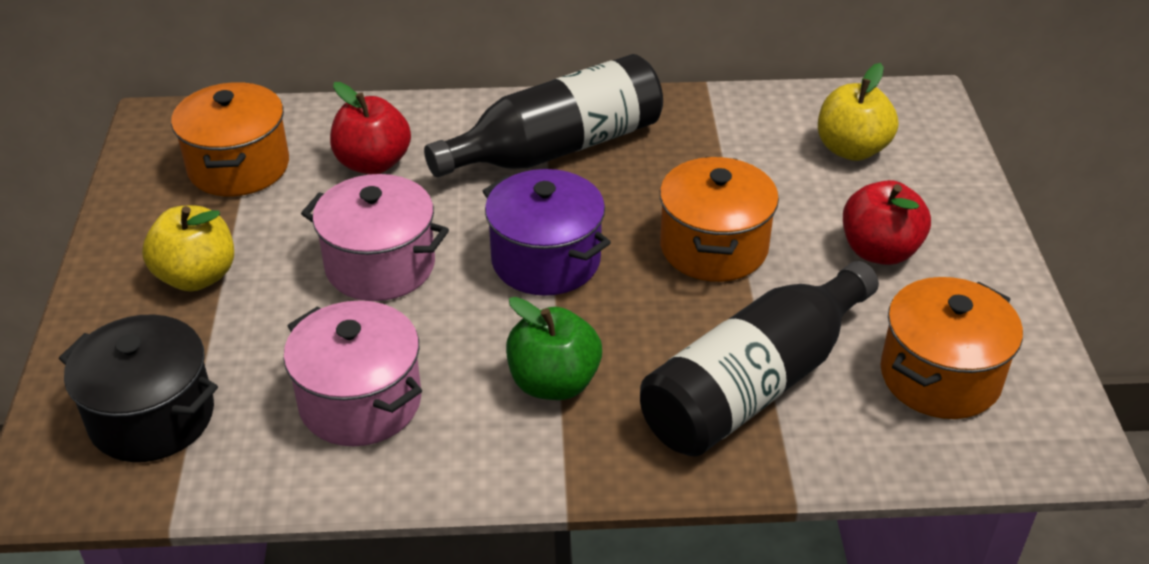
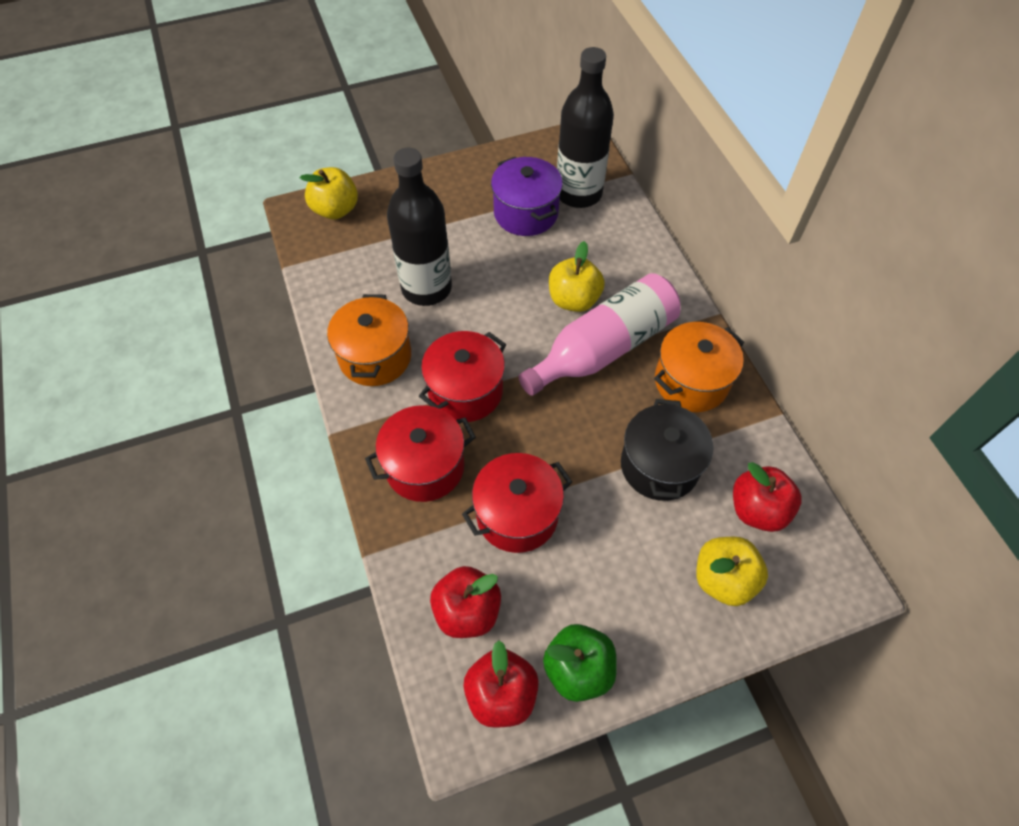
orange pot: 3 -> 2
pink bottle: 0 -> 1
pink pot: 2 -> 0
red apple: 2 -> 3
red pot: 0 -> 3
yellow apple: 2 -> 3

